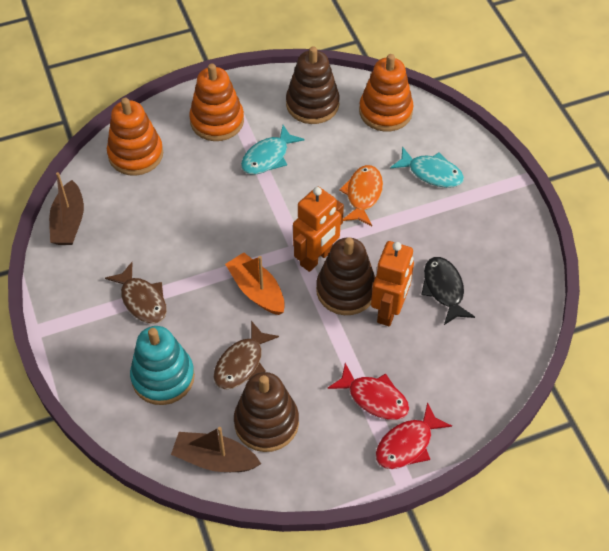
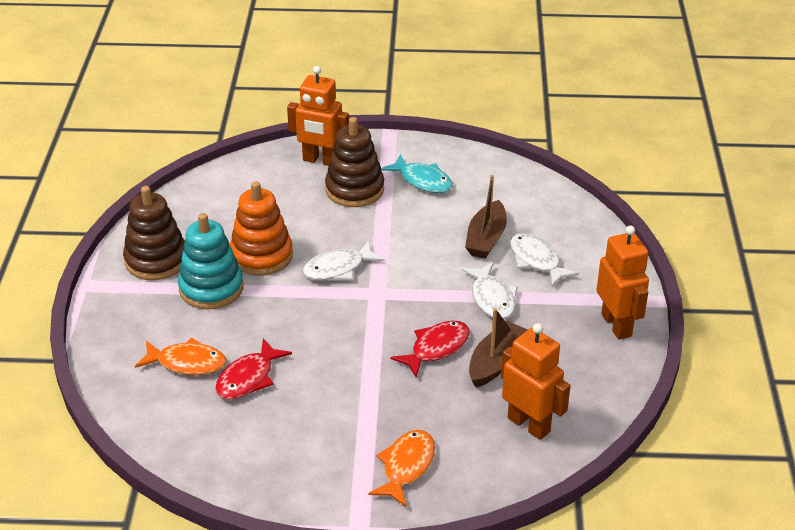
black fish: 1 -> 0
brown fish: 2 -> 0
brown stacking toy: 3 -> 2
orange boat: 1 -> 0
orange fish: 1 -> 2
orange robot: 2 -> 3
orange stacking toy: 3 -> 1
turquoise fish: 2 -> 1
white fish: 0 -> 3

